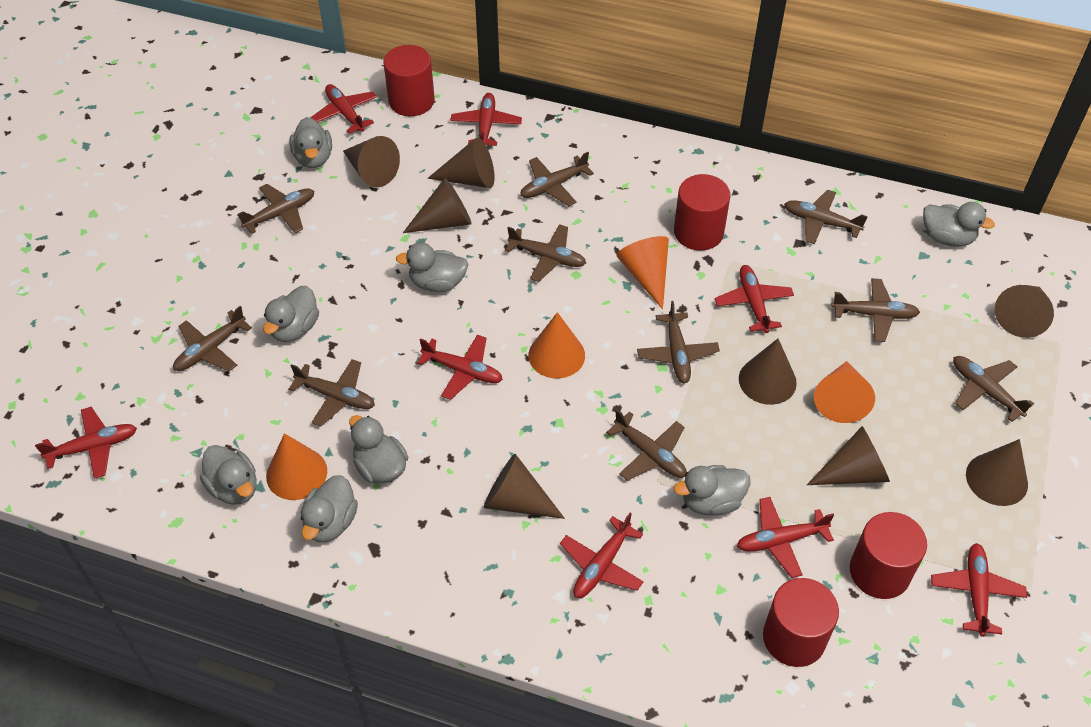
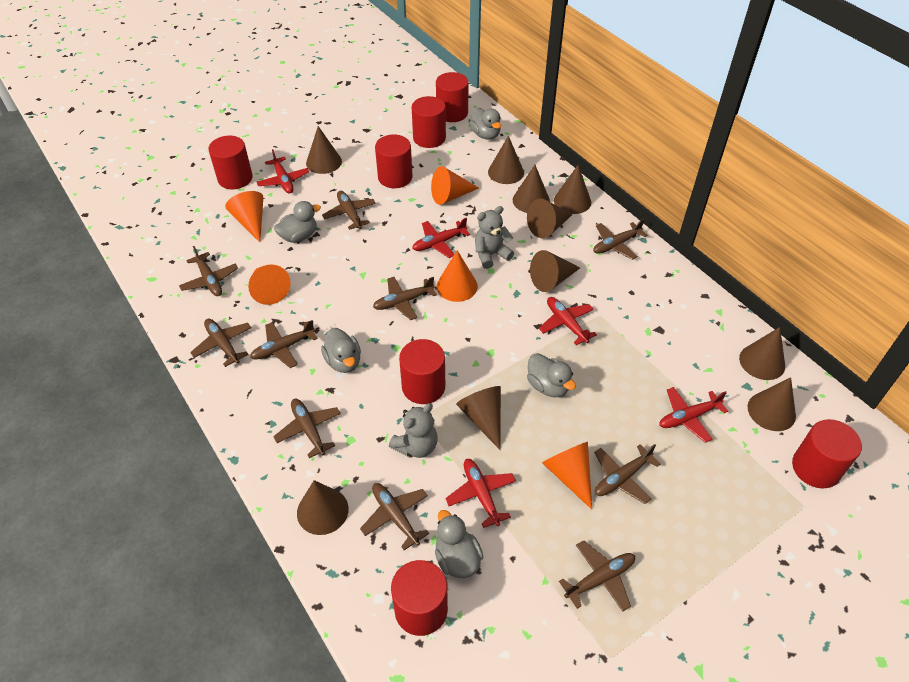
brown cone: 8 -> 10
grey duck: 8 -> 5
grey teddy bear: 0 -> 2
orange cone: 4 -> 5
red cylinder: 4 -> 7
red plane: 8 -> 5

